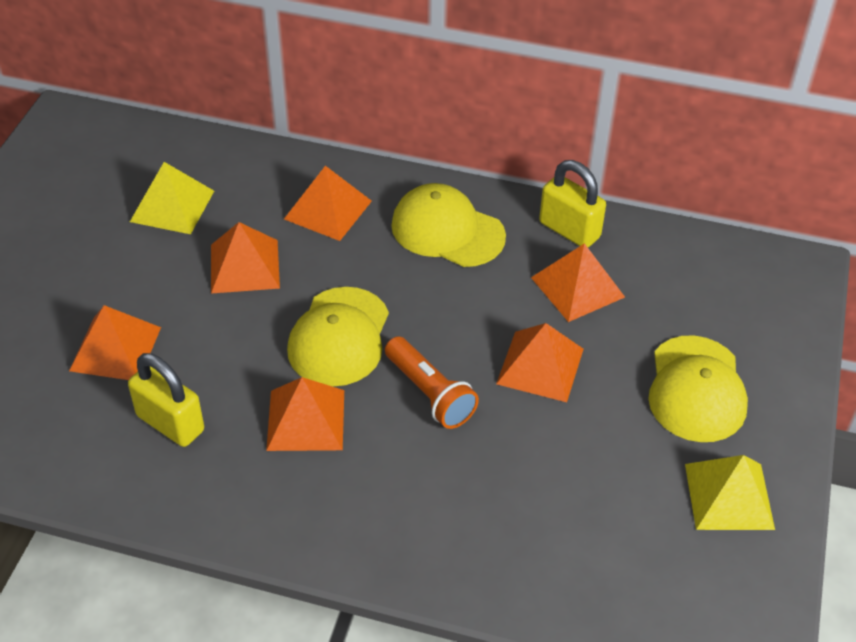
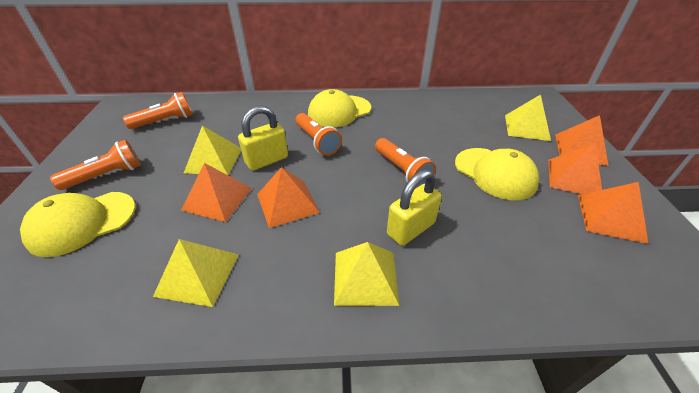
orange flashlight: 1 -> 4
orange pyramid: 6 -> 5
yellow pyramid: 2 -> 4

